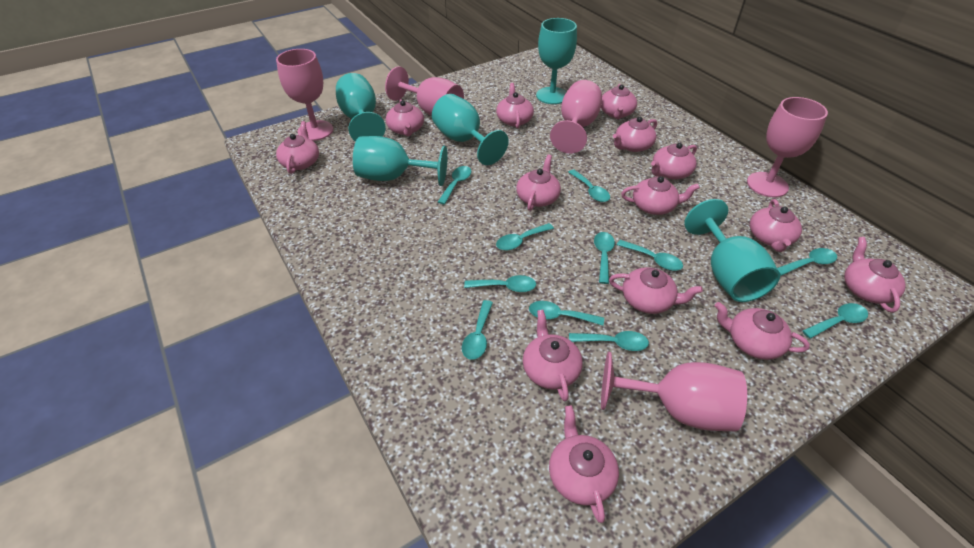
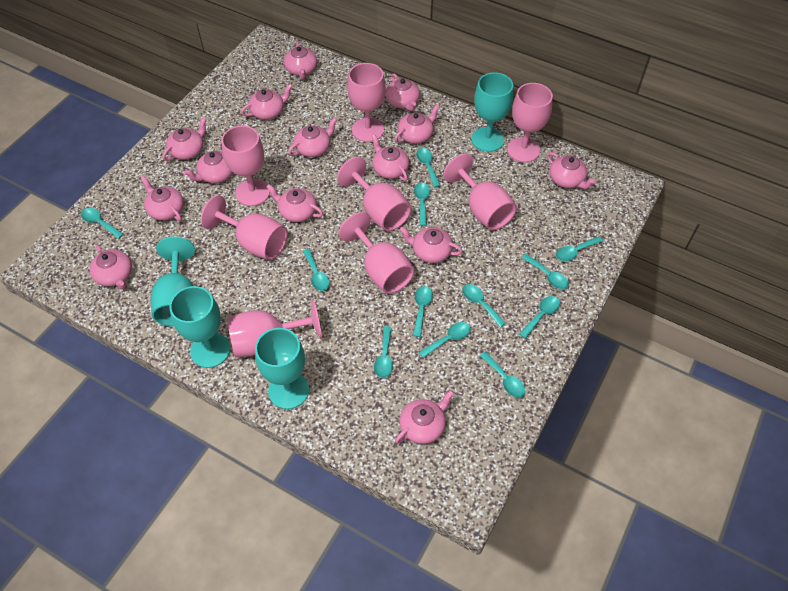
pink goblet: 5 -> 8
turquoise goblet: 5 -> 4
turquoise spoon: 11 -> 12

